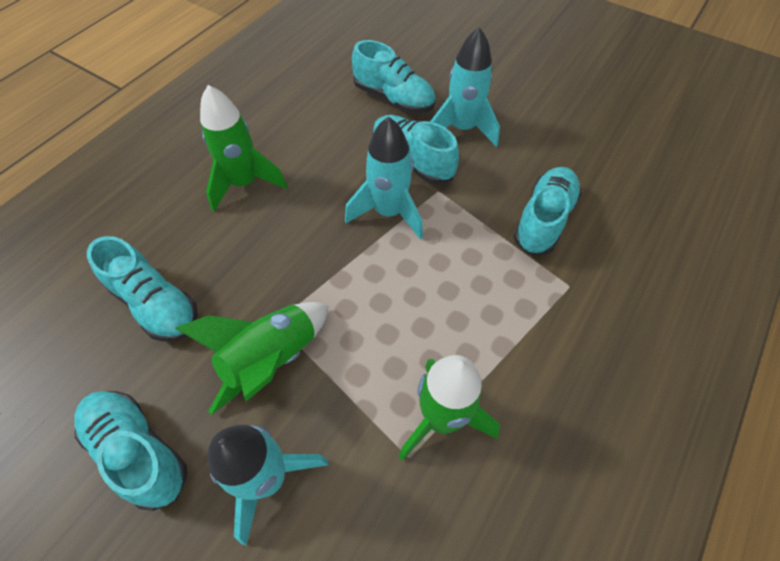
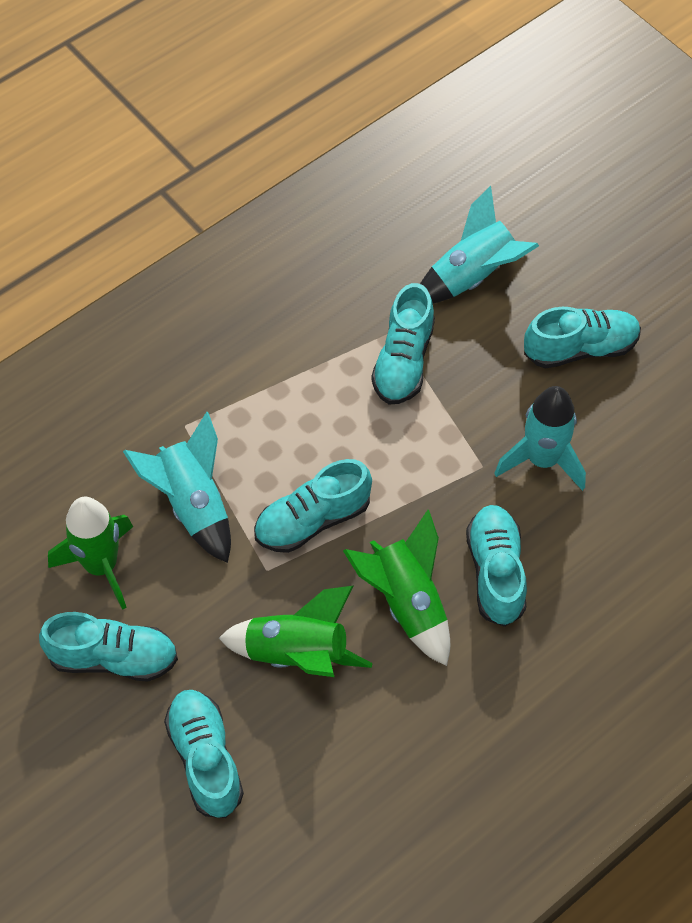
turquoise shoe: 5 -> 6

